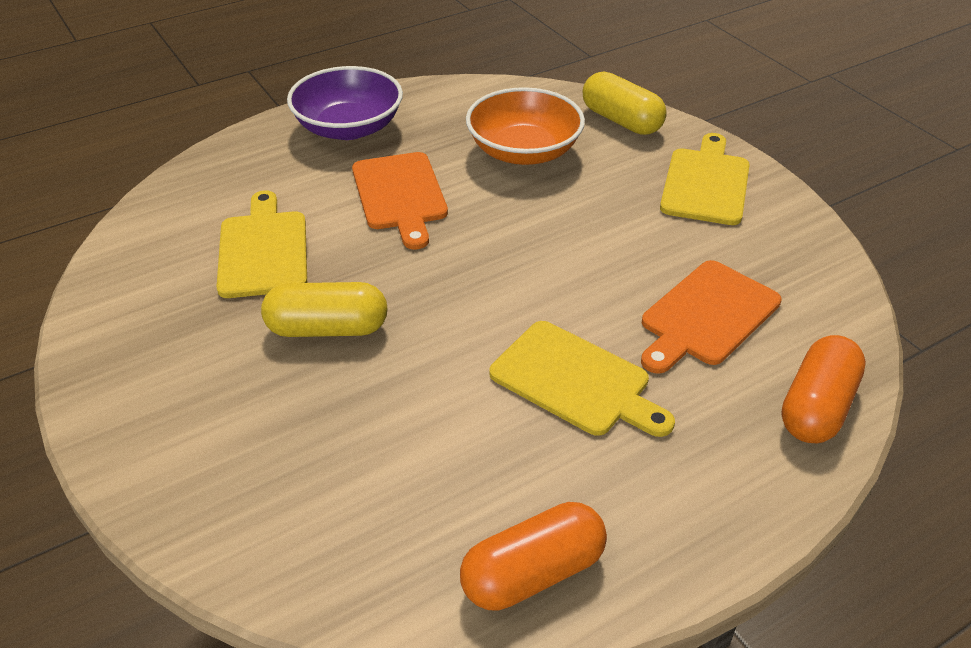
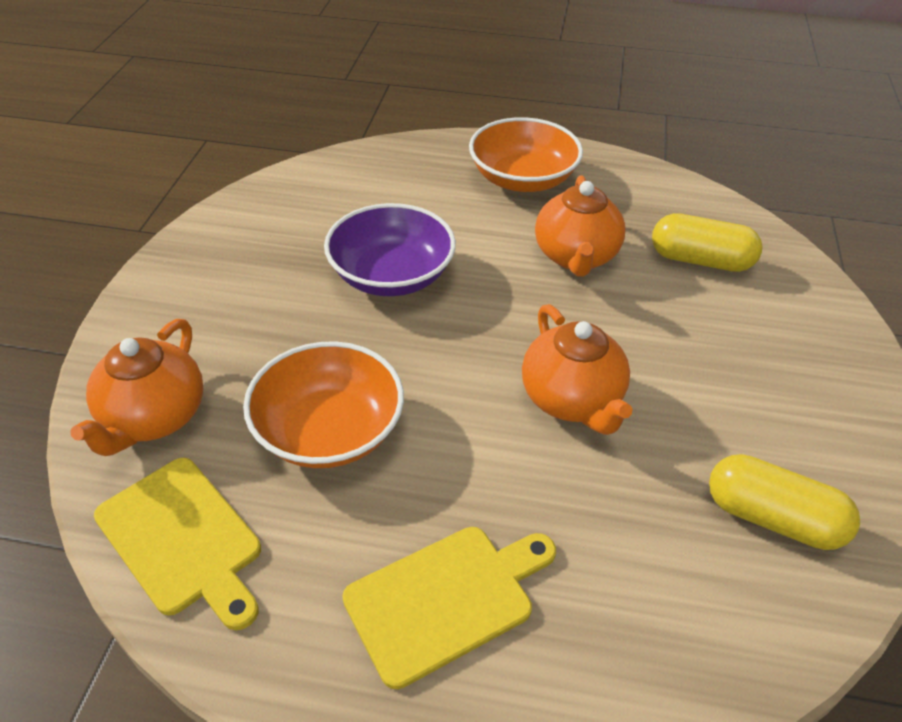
orange bowl: 1 -> 2
orange capsule: 2 -> 0
orange cutting board: 2 -> 0
orange teapot: 0 -> 3
yellow cutting board: 3 -> 2

